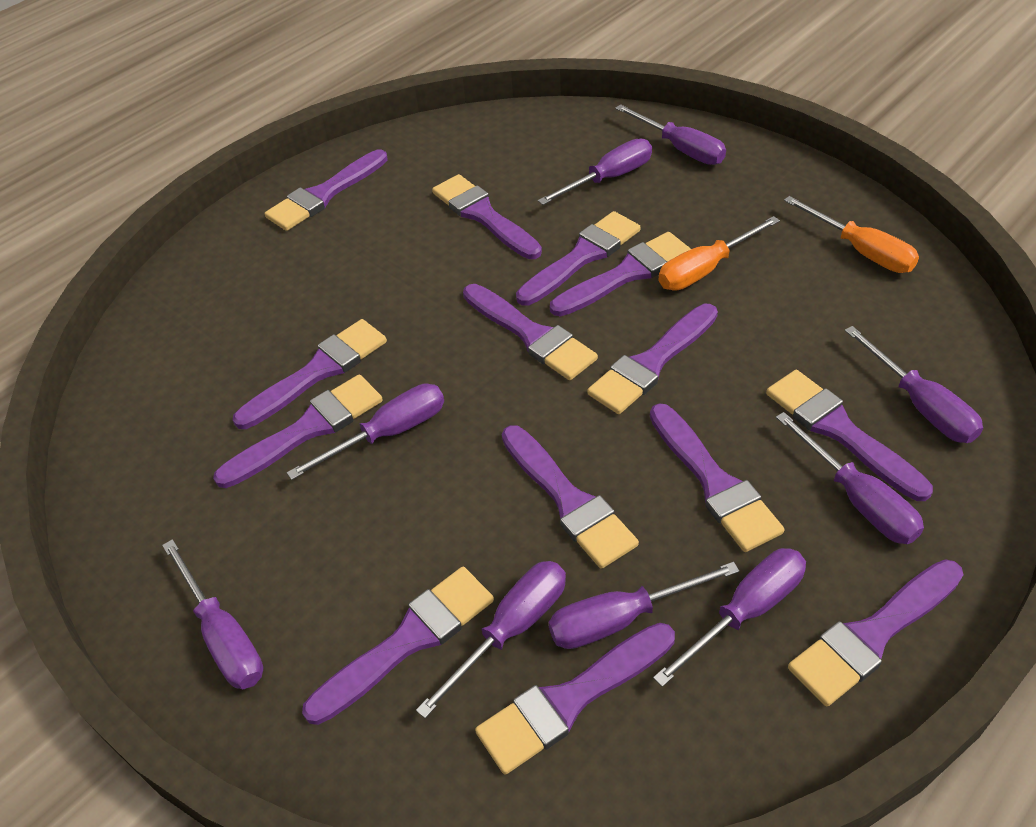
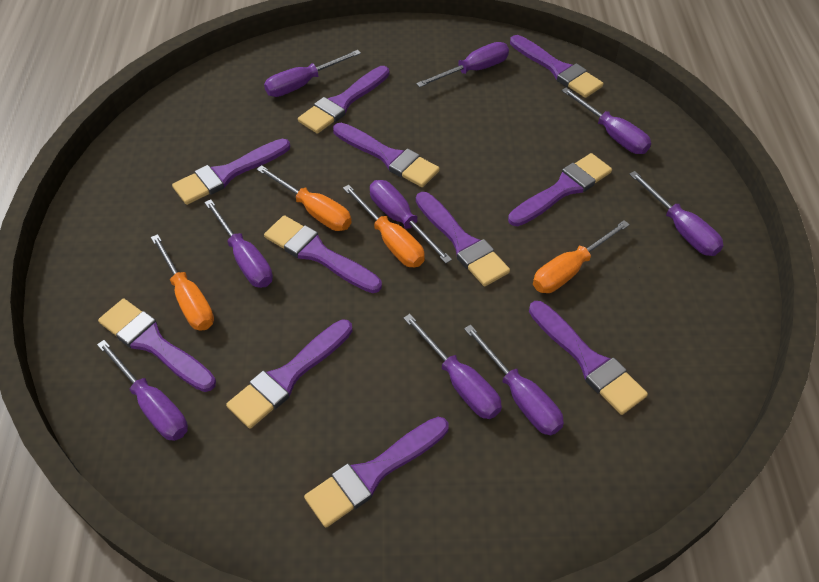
orange screwdriver: 2 -> 4
purple brush: 14 -> 11

